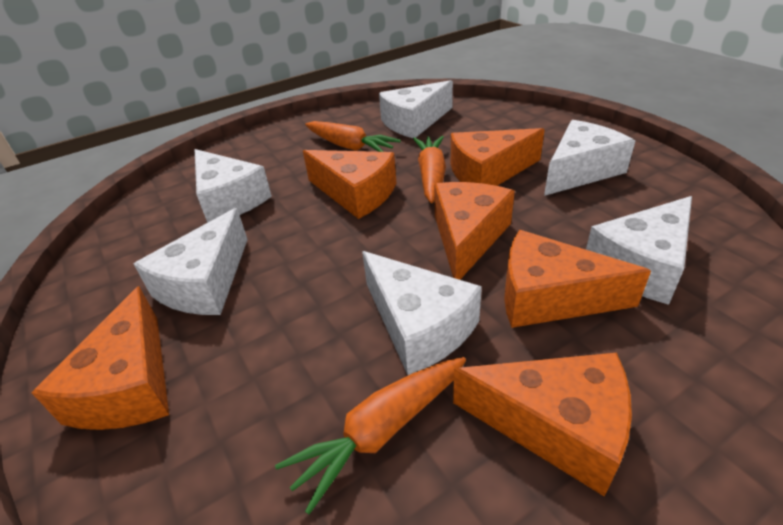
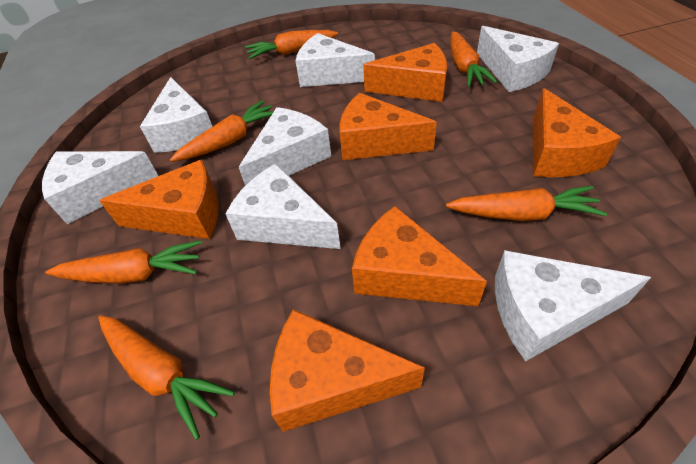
orange carrot: 3 -> 6
white cheese: 6 -> 7

